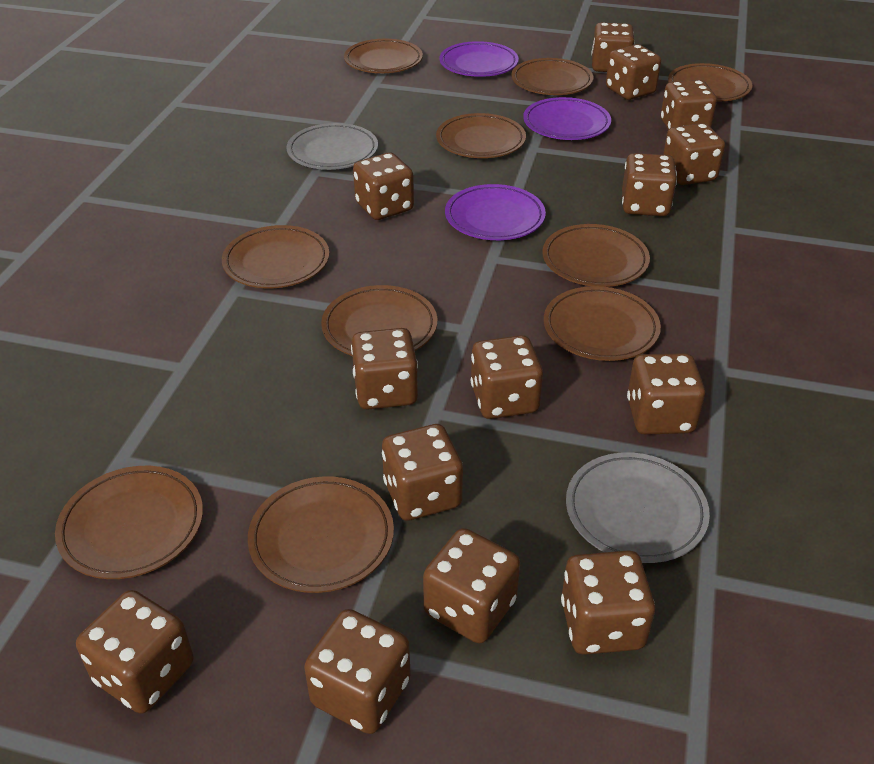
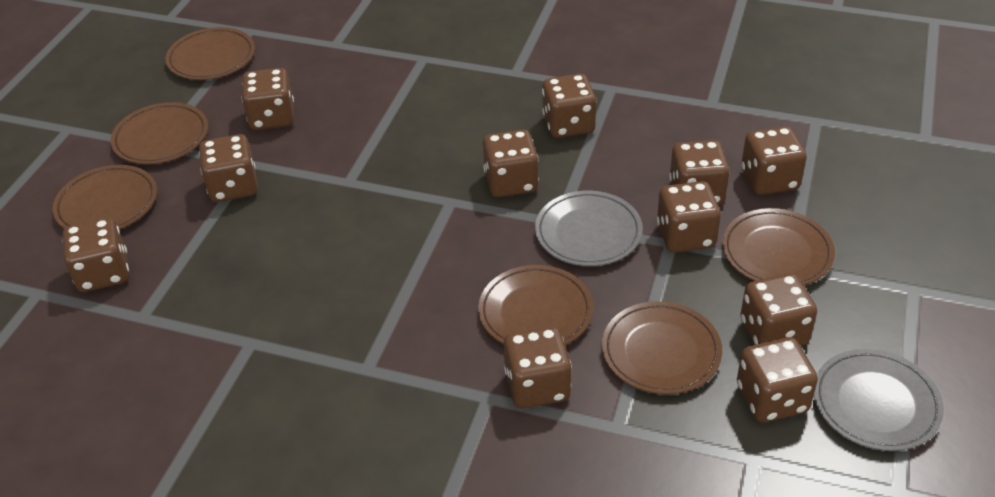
brown dice: 14 -> 11
brown plate: 10 -> 6
purple plate: 3 -> 0

